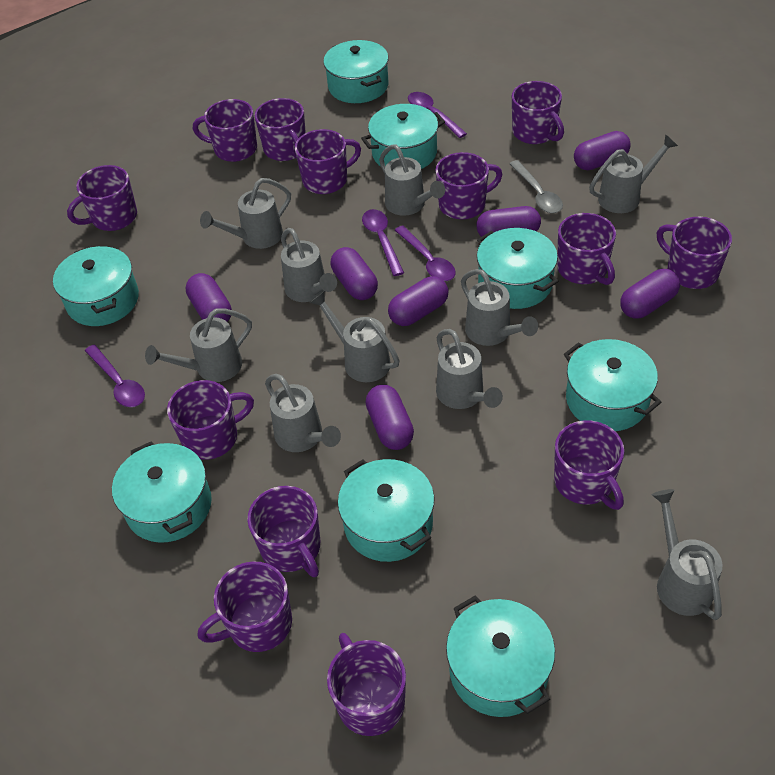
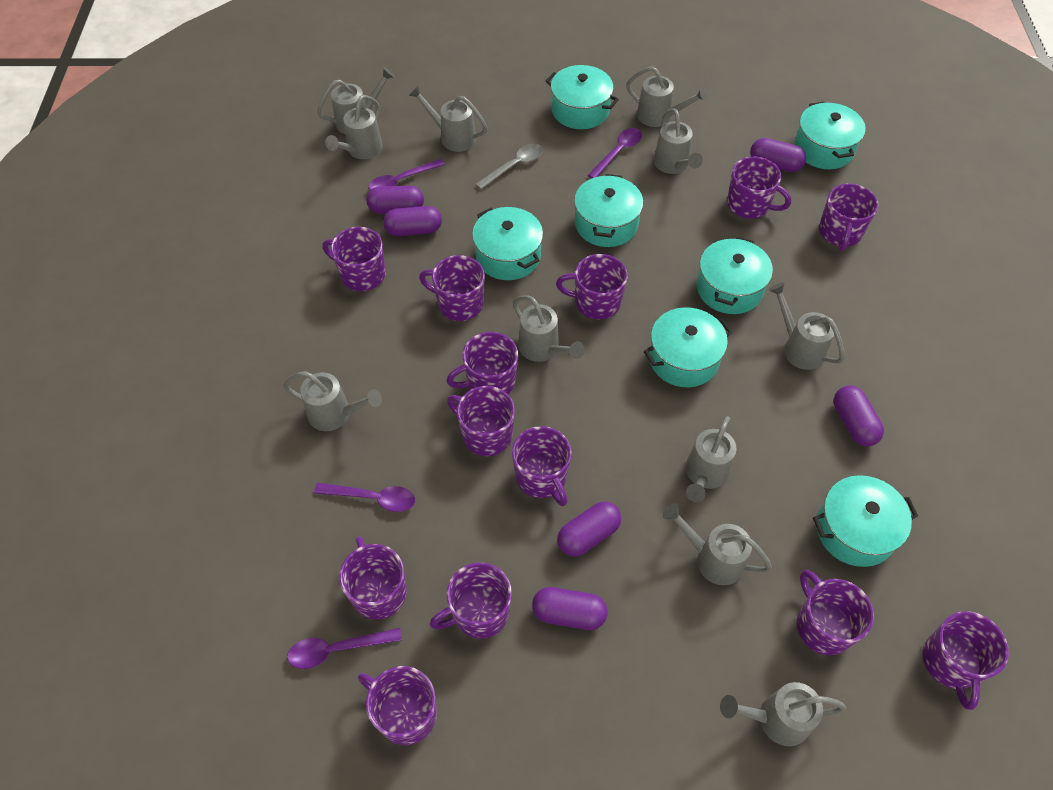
grey watering can: 10 -> 11
purple capsule: 7 -> 6
turquoise pot: 8 -> 7

